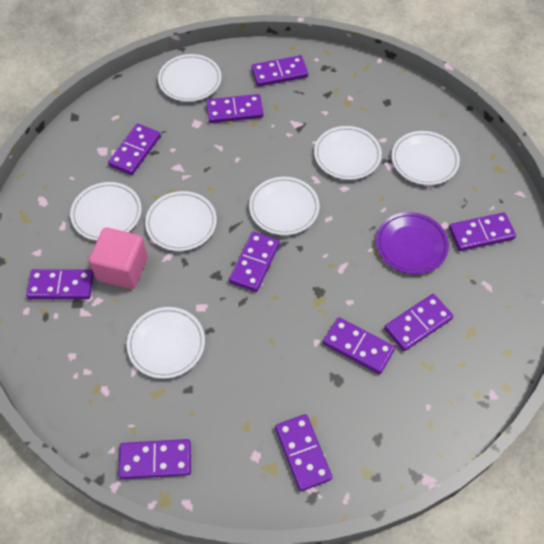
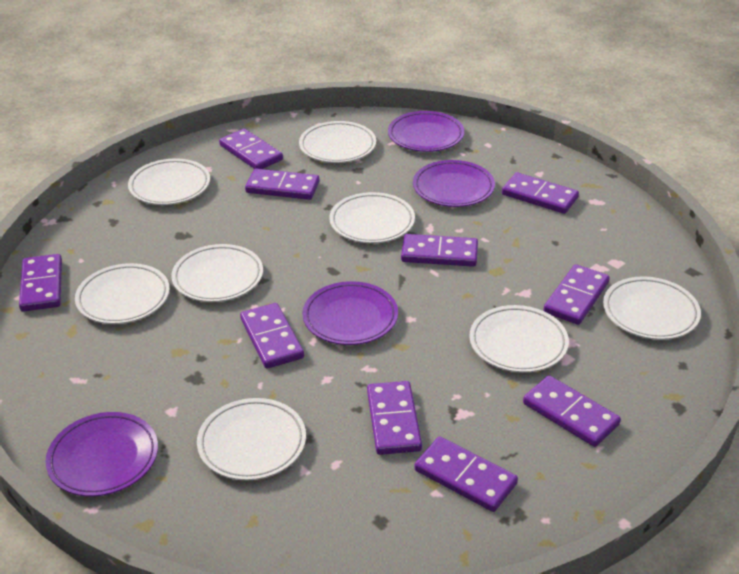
pink cube: 1 -> 0
purple plate: 1 -> 4
white plate: 7 -> 8

